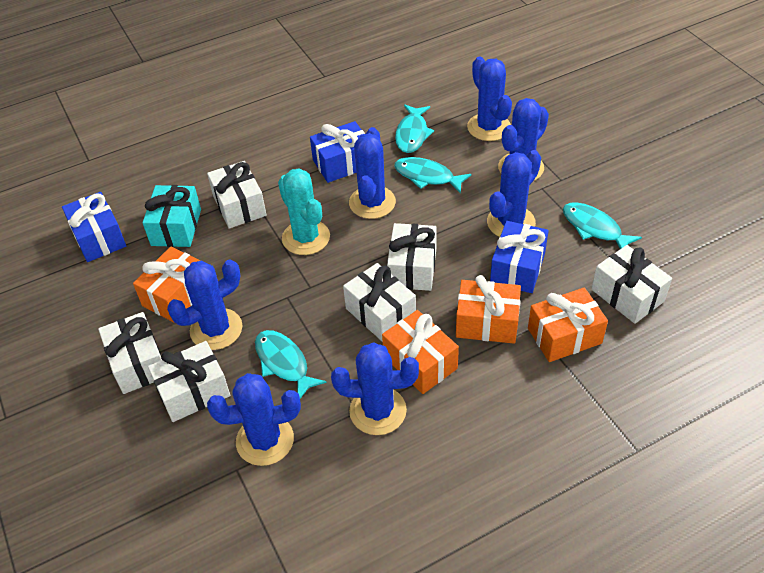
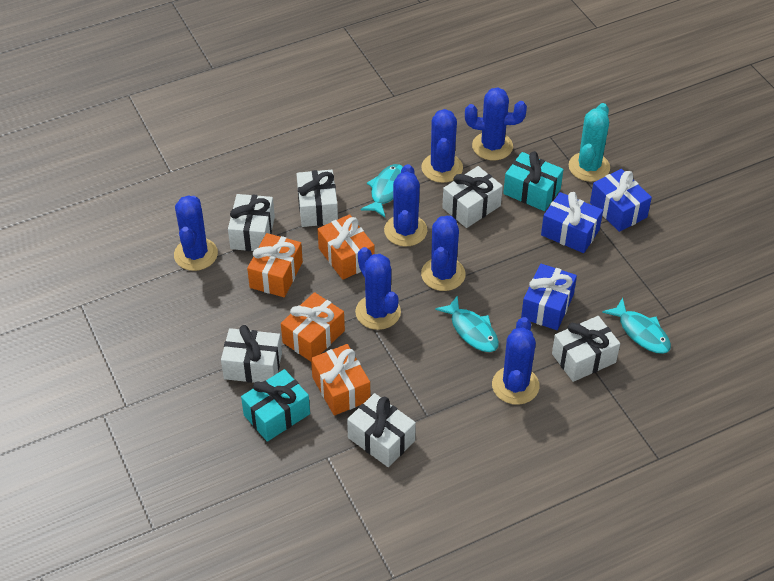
turquoise fish: 4 -> 3
turquoise gift: 1 -> 2

